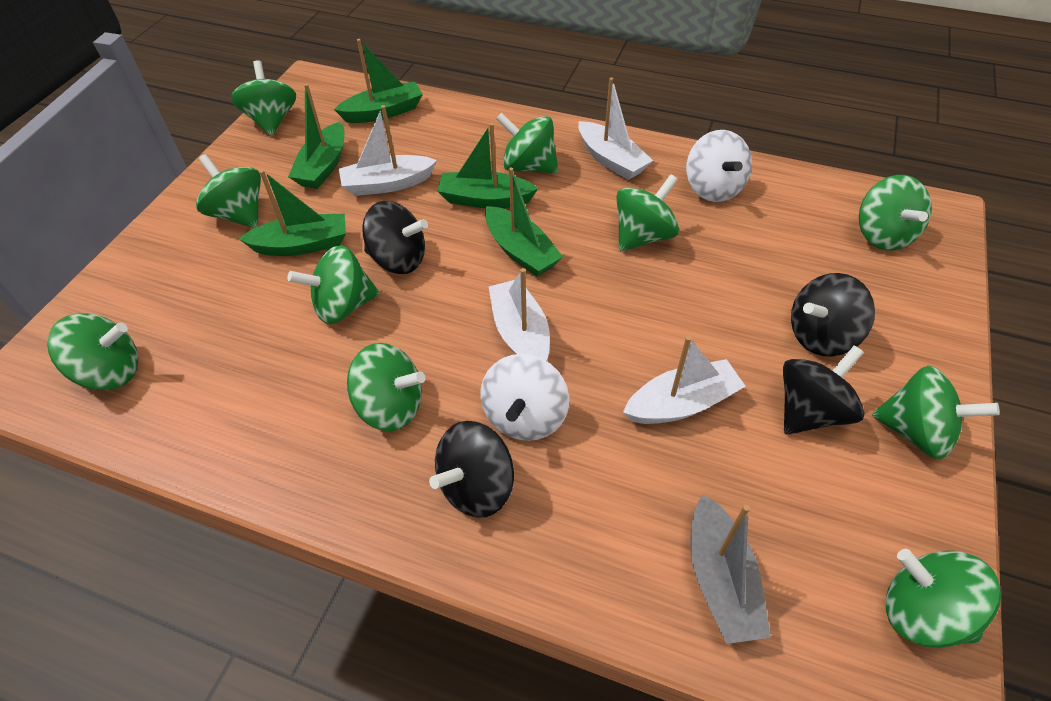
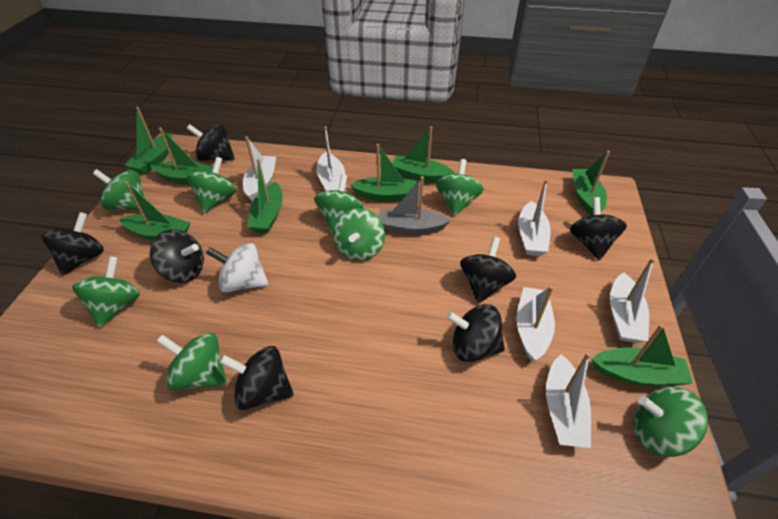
black spinning top: 4 -> 7
green boat: 5 -> 8
green spinning top: 10 -> 8
white boat: 4 -> 6
white spinning top: 2 -> 1

